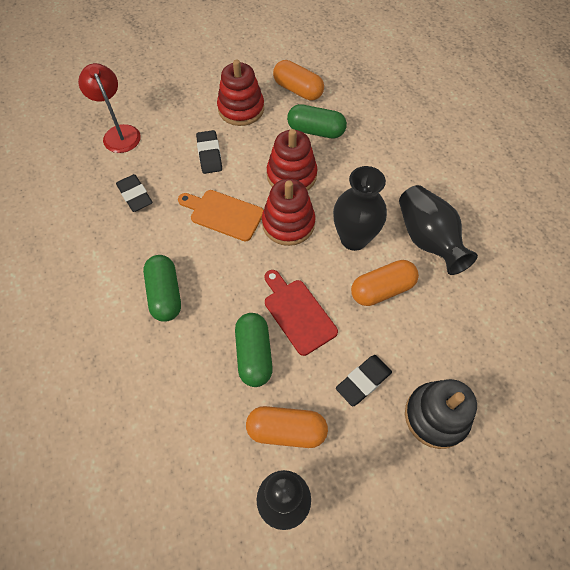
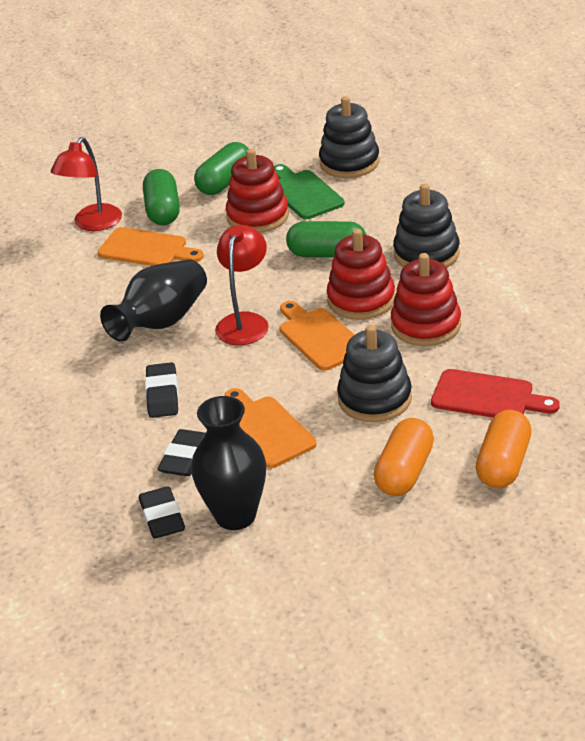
black bowling pin: 1 -> 0
black stacking toy: 1 -> 3
green cutting board: 0 -> 1
orange capsule: 3 -> 2
orange cutting board: 1 -> 3
red lamp: 1 -> 2

